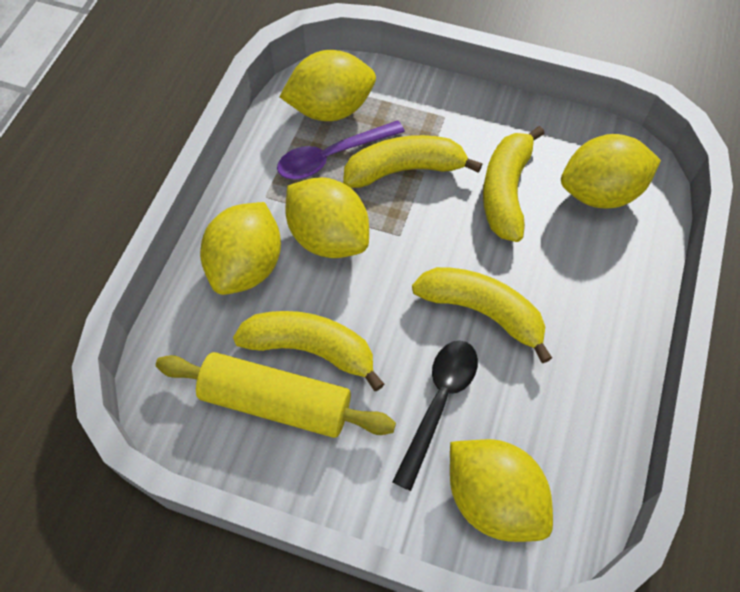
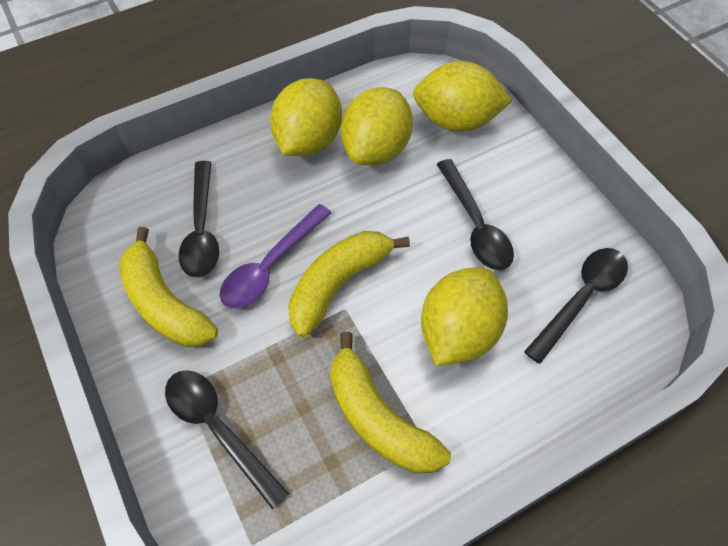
black spoon: 1 -> 4
yellow banana: 4 -> 3
yellow lemon: 5 -> 4
yellow rolling pin: 1 -> 0

